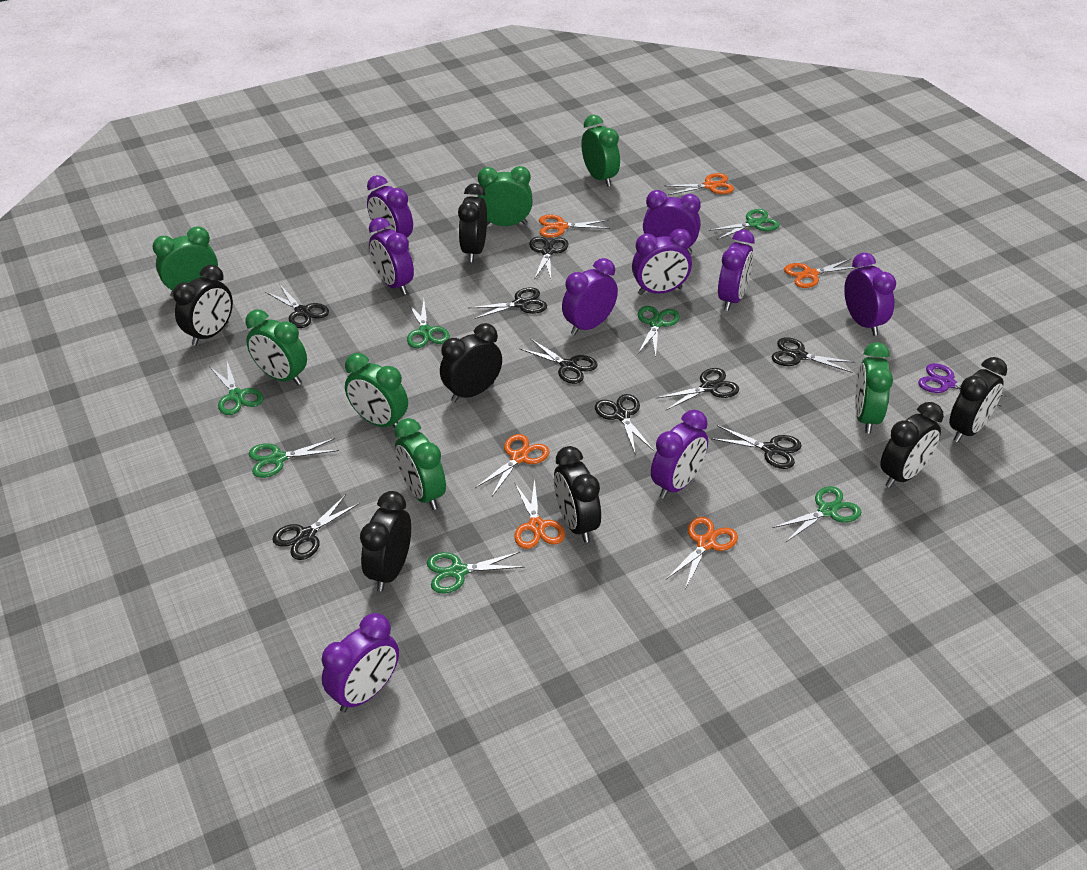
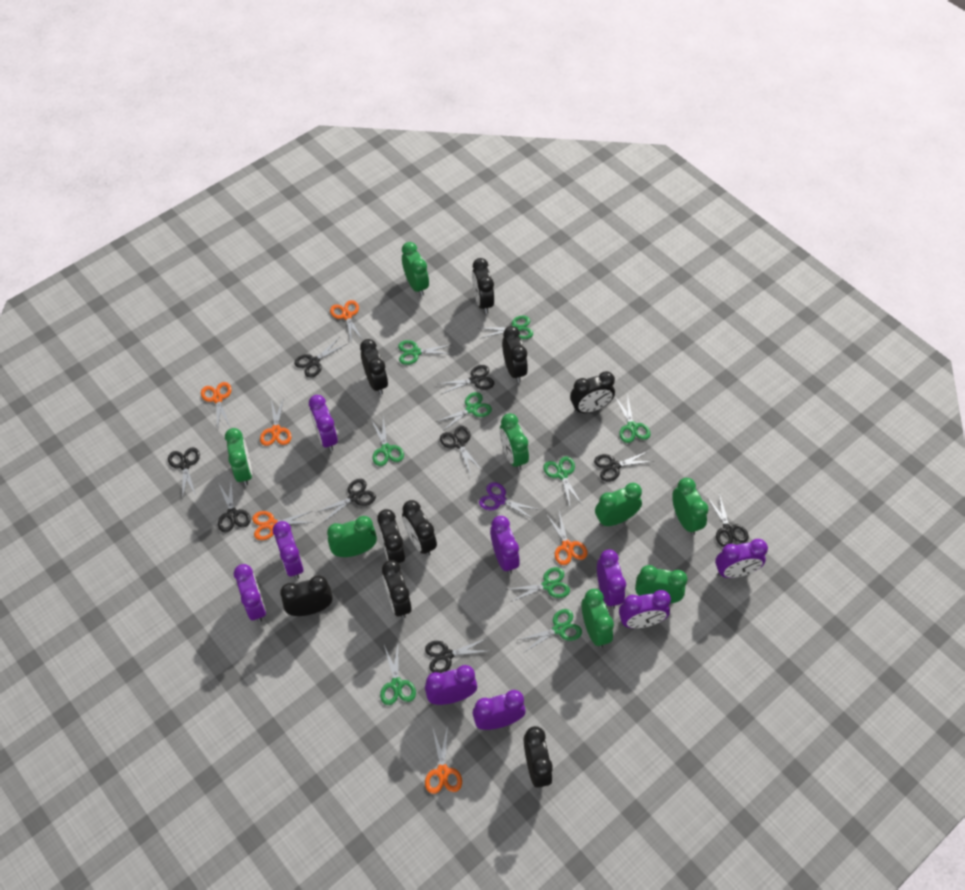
black clock: 7 -> 9
green clock: 7 -> 8
green scissors: 7 -> 9

